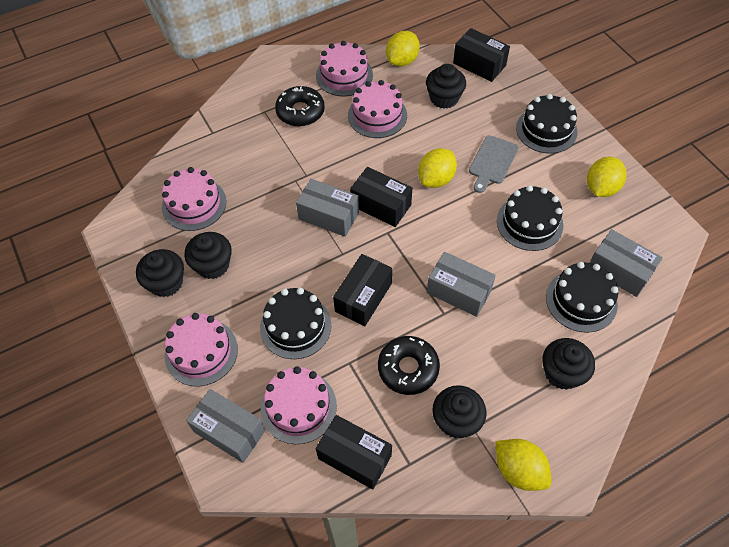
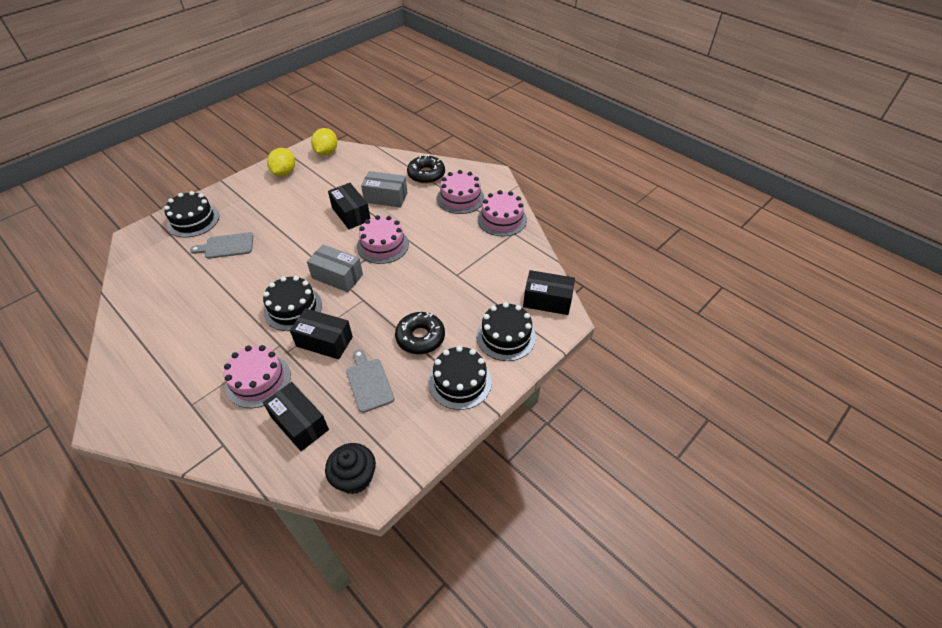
black cupcake: 5 -> 1
grey box: 4 -> 2
grey cutting board: 1 -> 2
pink cake: 5 -> 4
yellow lemon: 4 -> 2

